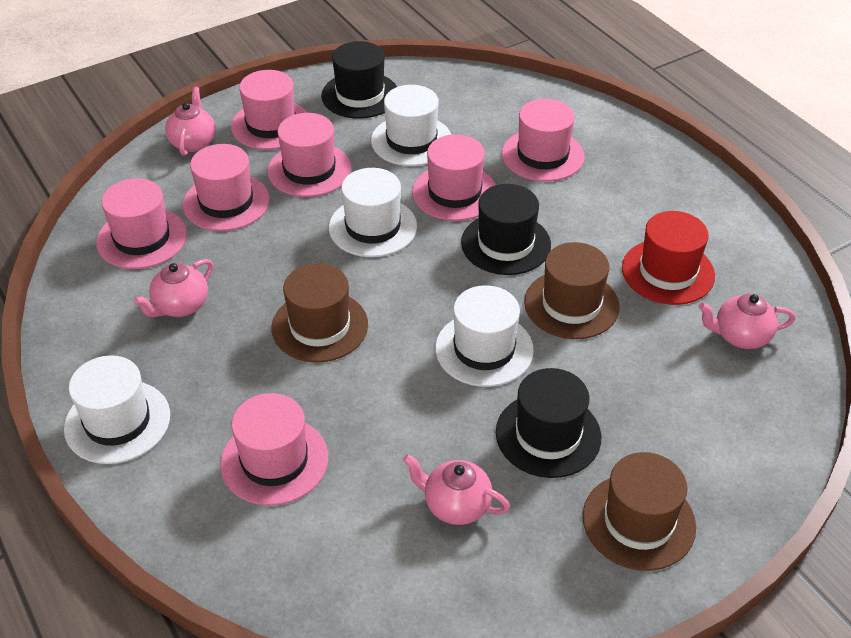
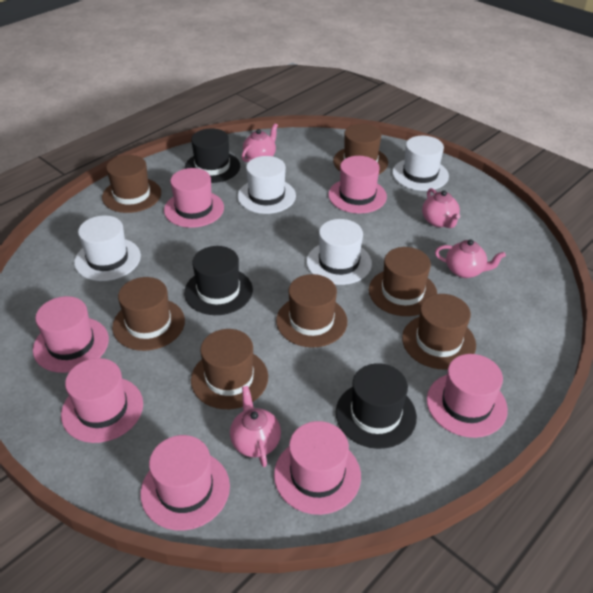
brown hat: 3 -> 7
red hat: 1 -> 0

